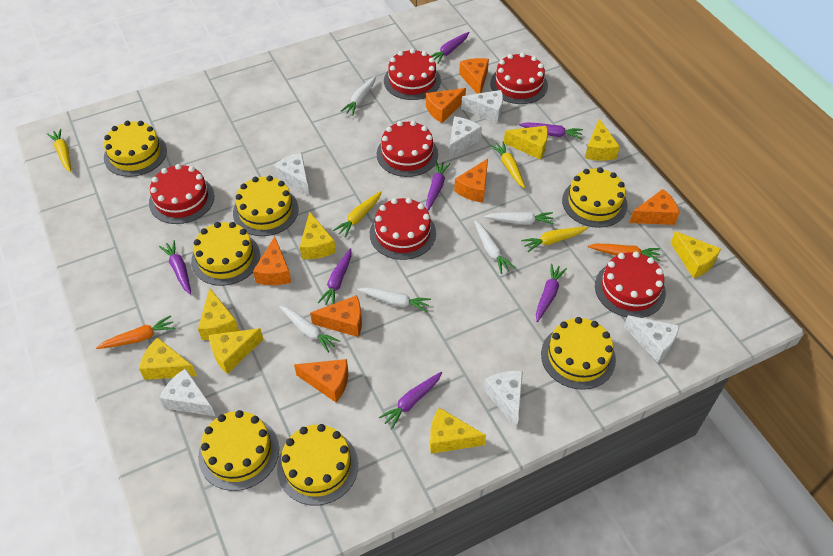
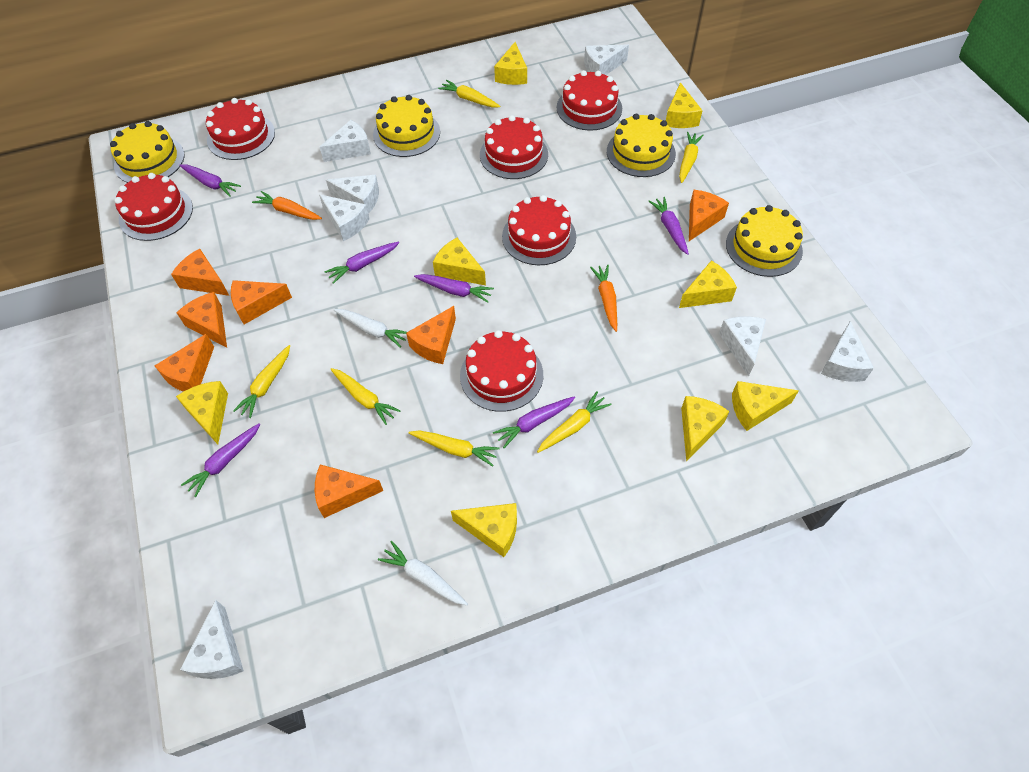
purple carrot: 7 -> 6
white carrot: 5 -> 2
white cheese: 6 -> 7
yellow cake: 7 -> 4
yellow carrot: 4 -> 6

